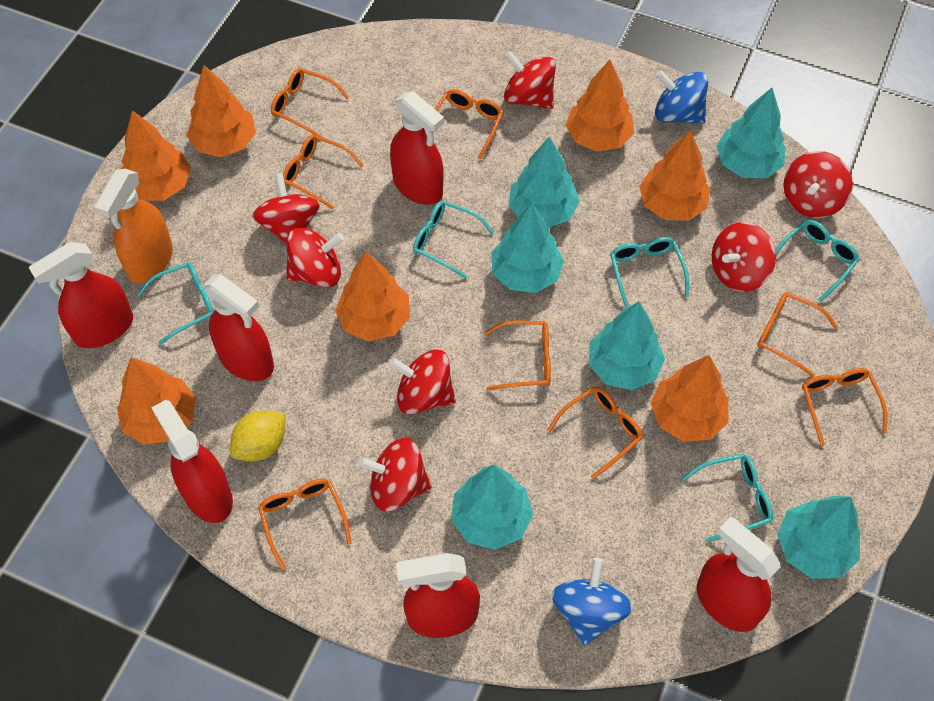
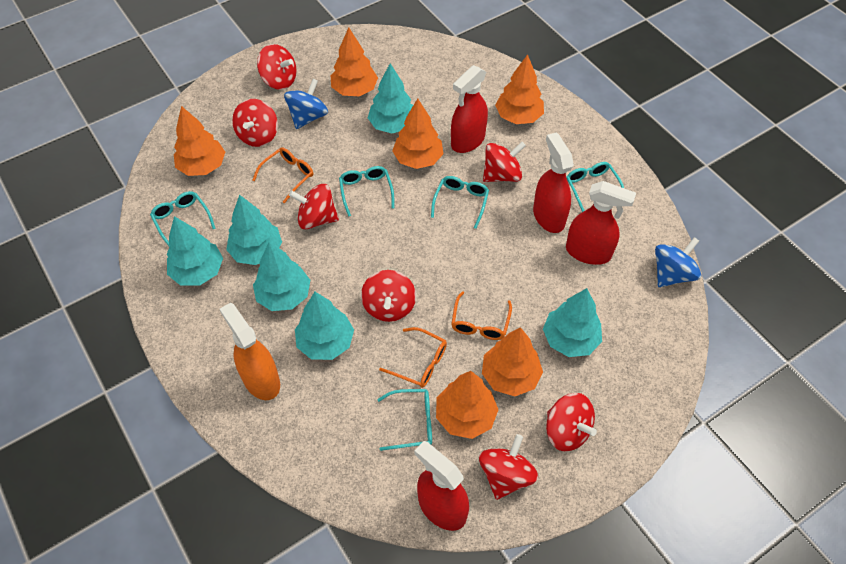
orange glasses: 8 -> 3
orange tree: 7 -> 6
red spray bottle: 6 -> 4
yellow lemon: 1 -> 0

